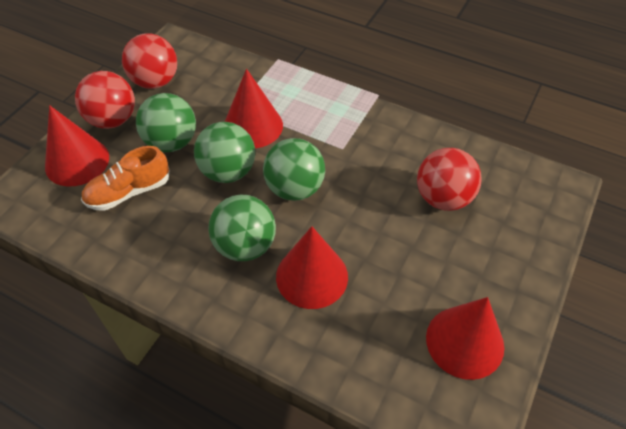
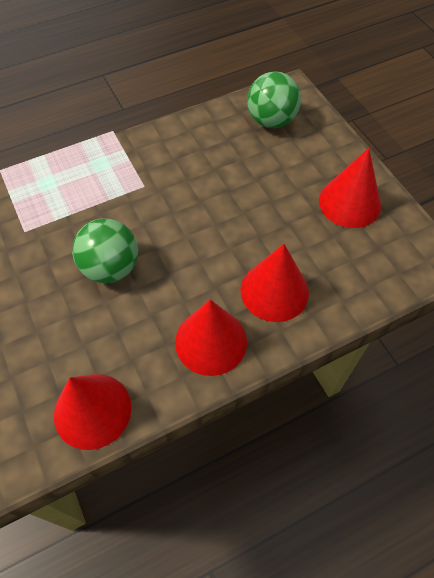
green ball: 4 -> 2
orange shoe: 1 -> 0
red ball: 3 -> 0

